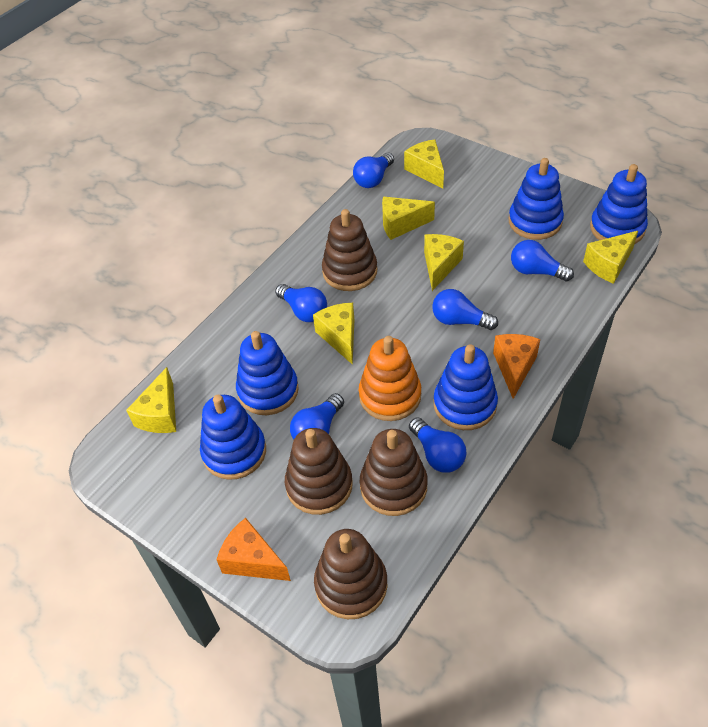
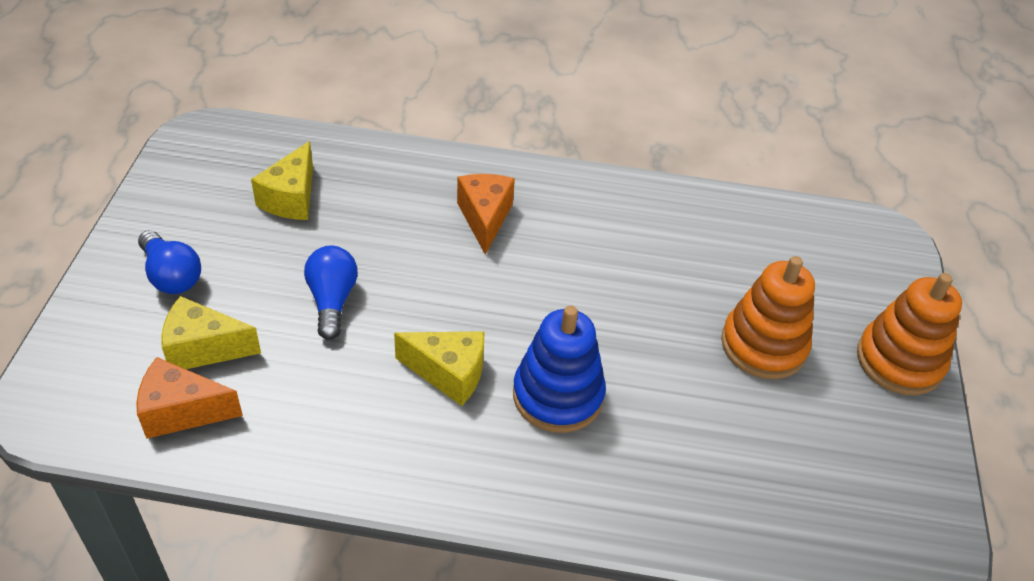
blue light bulb: 6 -> 2
blue stacking toy: 5 -> 1
brown stacking toy: 4 -> 0
orange stacking toy: 1 -> 2
yellow cheese: 6 -> 3

